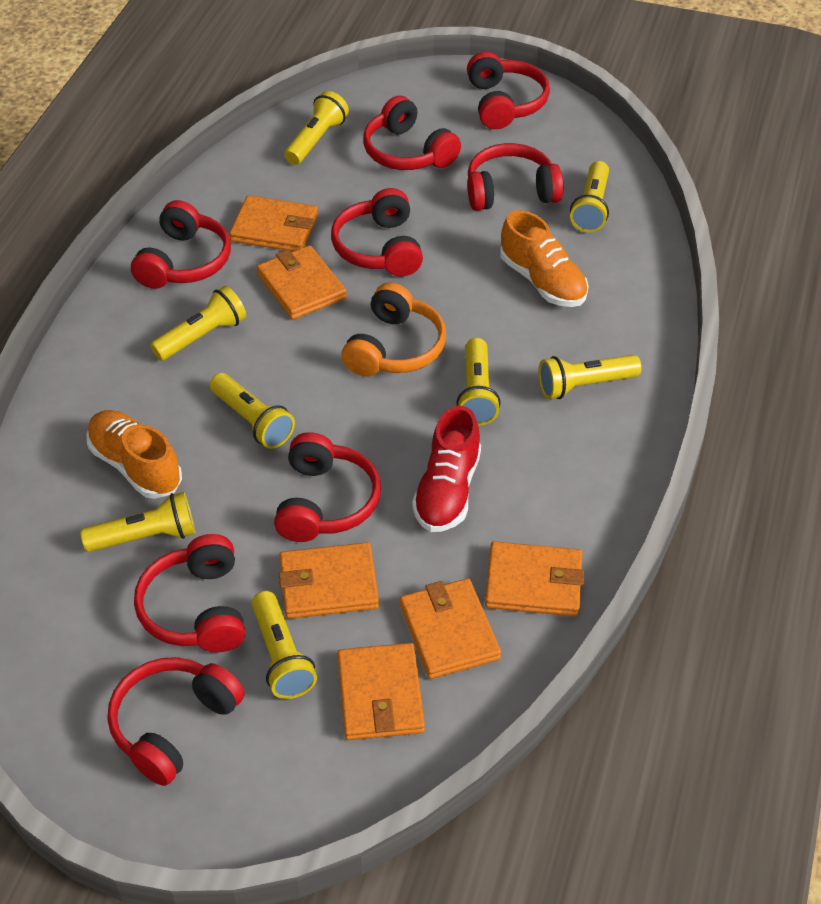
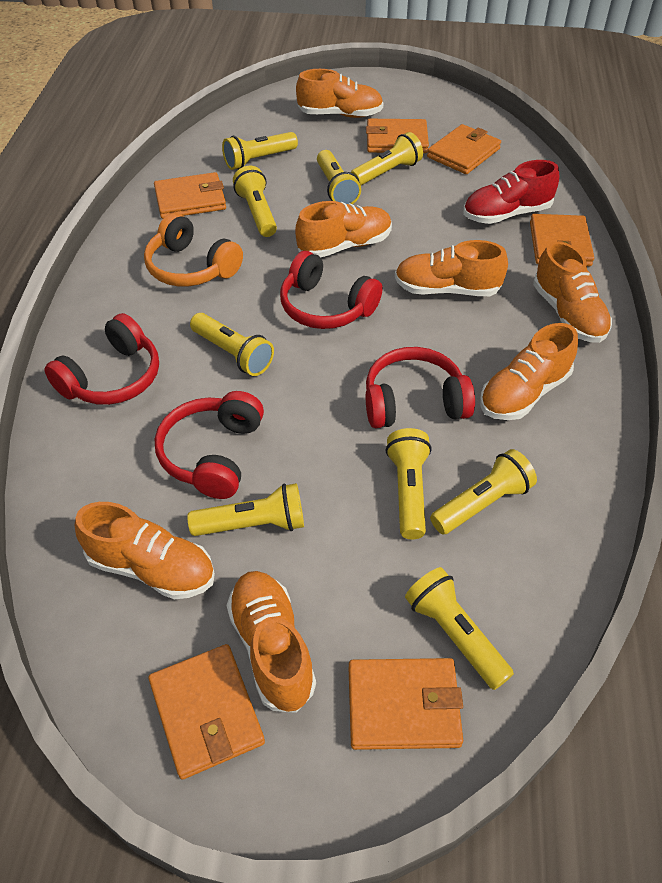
orange shoe: 2 -> 7
red headphones: 8 -> 4
yellow flashlight: 8 -> 9

